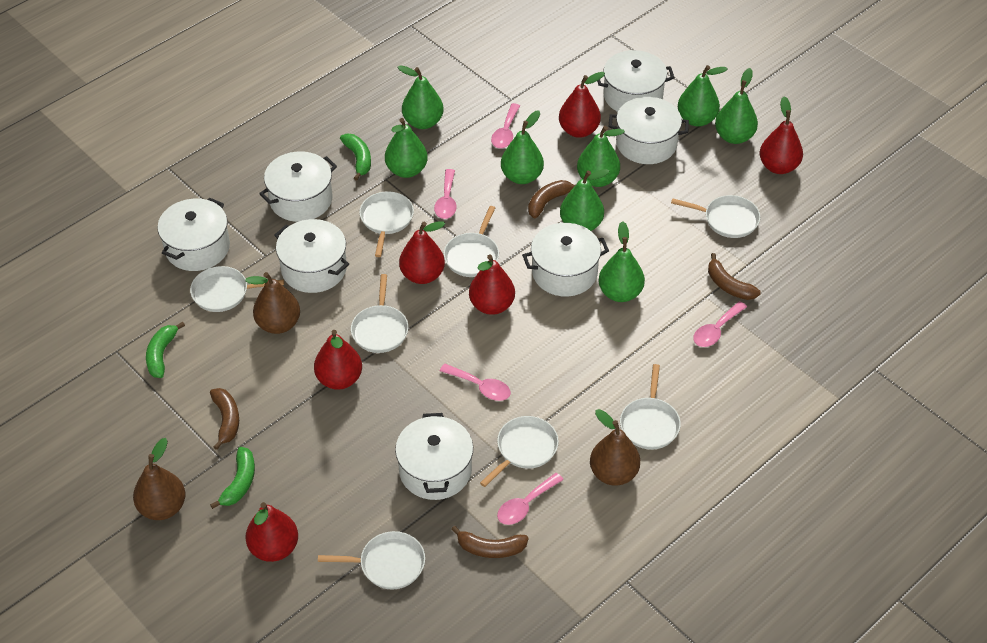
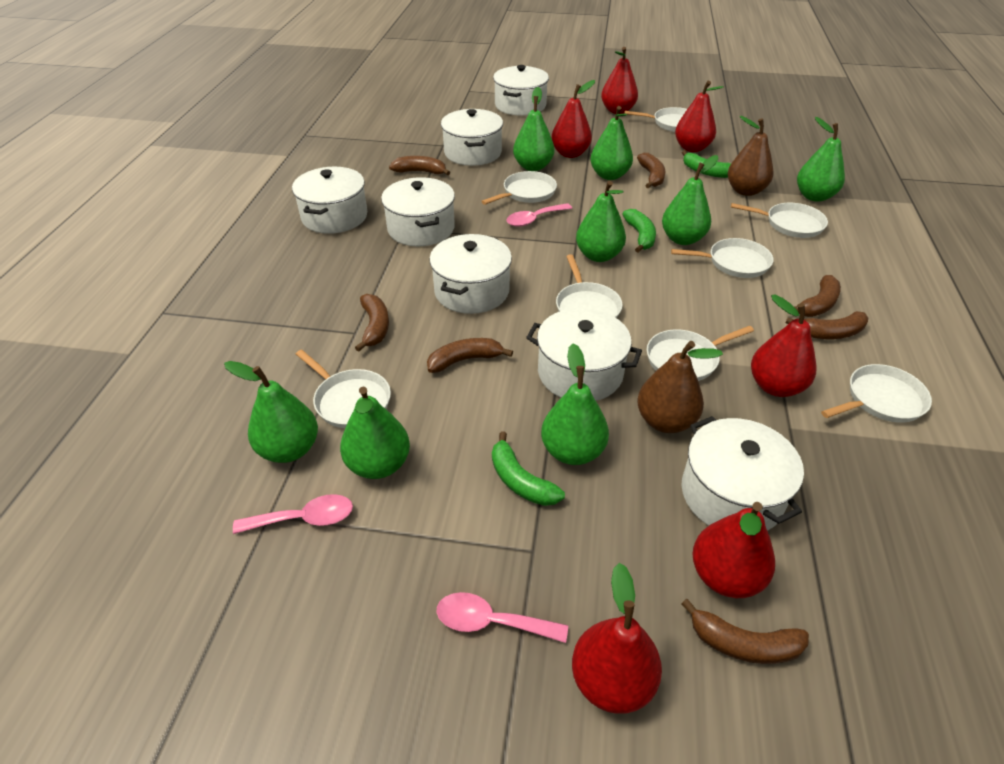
brown banana: 4 -> 7
brown pear: 3 -> 2
pink spoon: 5 -> 3

